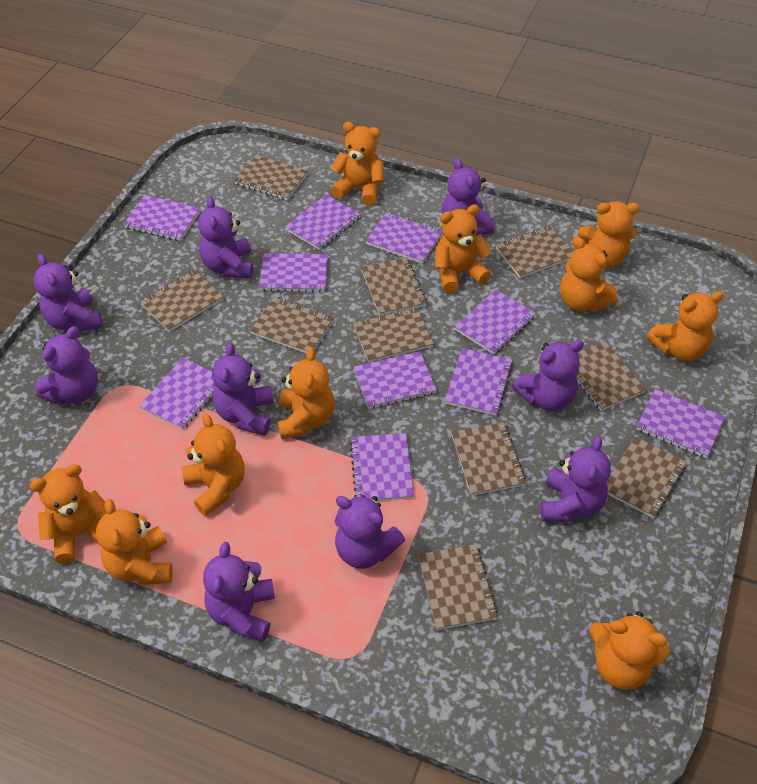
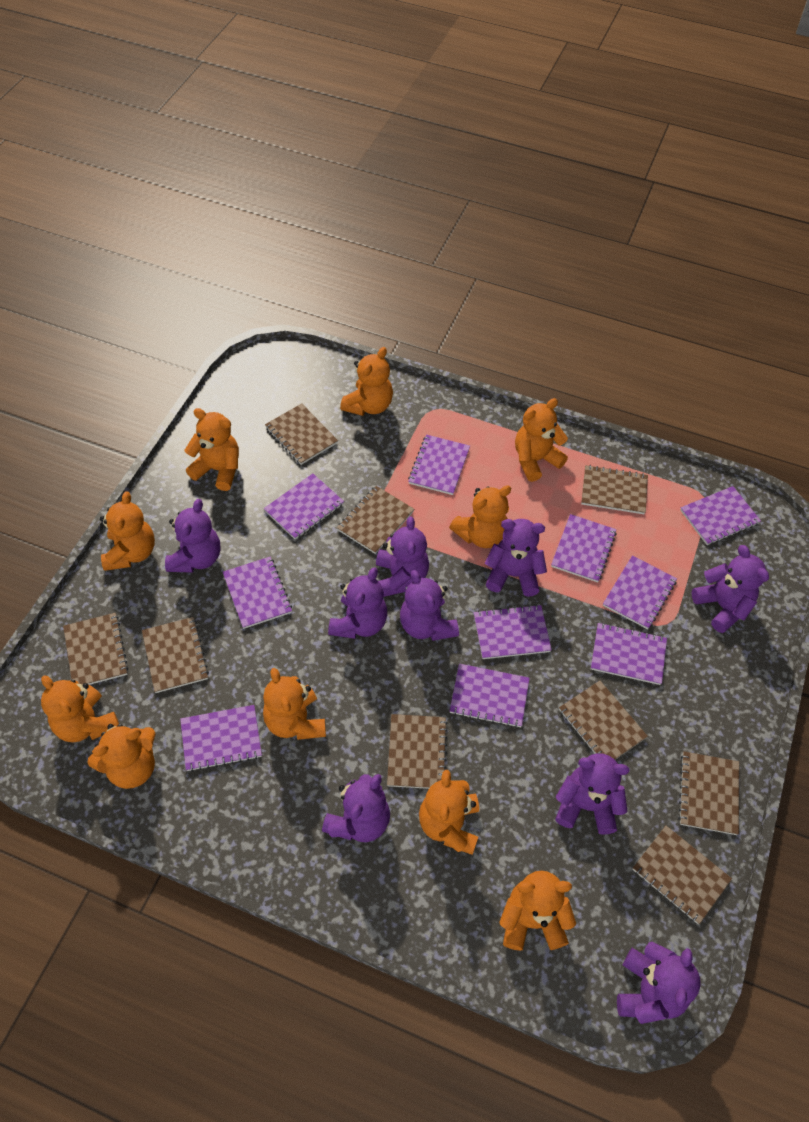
brown notebook: 10 -> 9

